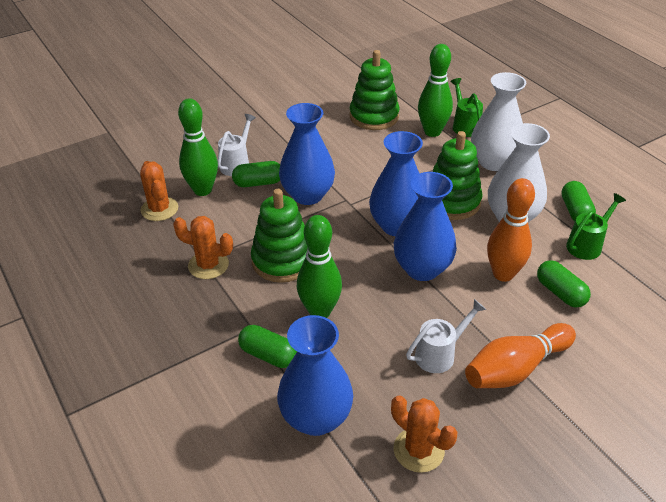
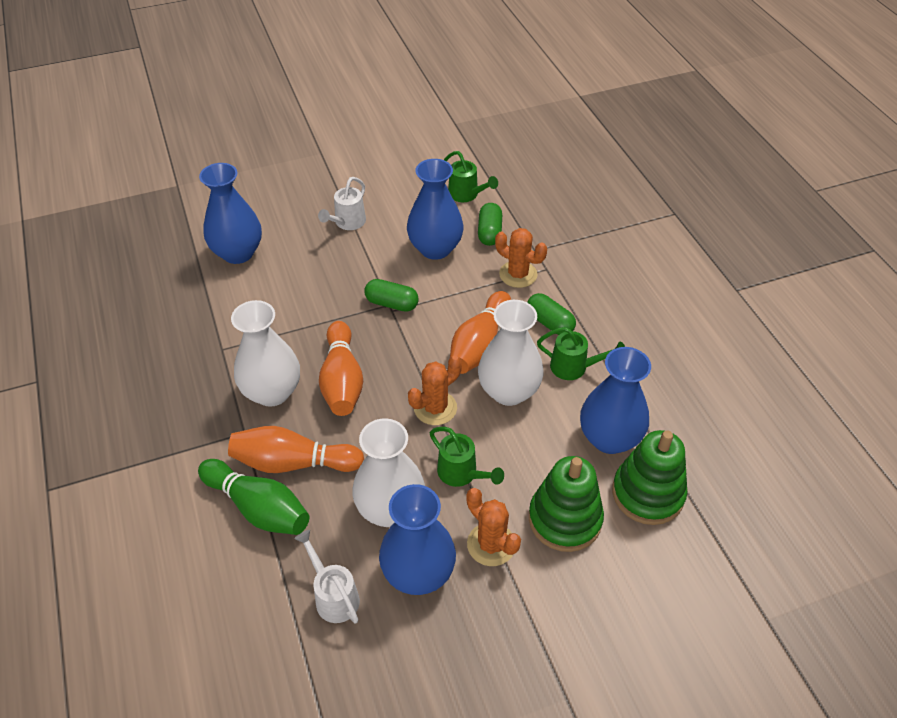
green bowling pin: 3 -> 1
green capsule: 4 -> 3
green stacking toy: 3 -> 2
green watering can: 2 -> 3
orange bowling pin: 2 -> 3
white vase: 2 -> 3

